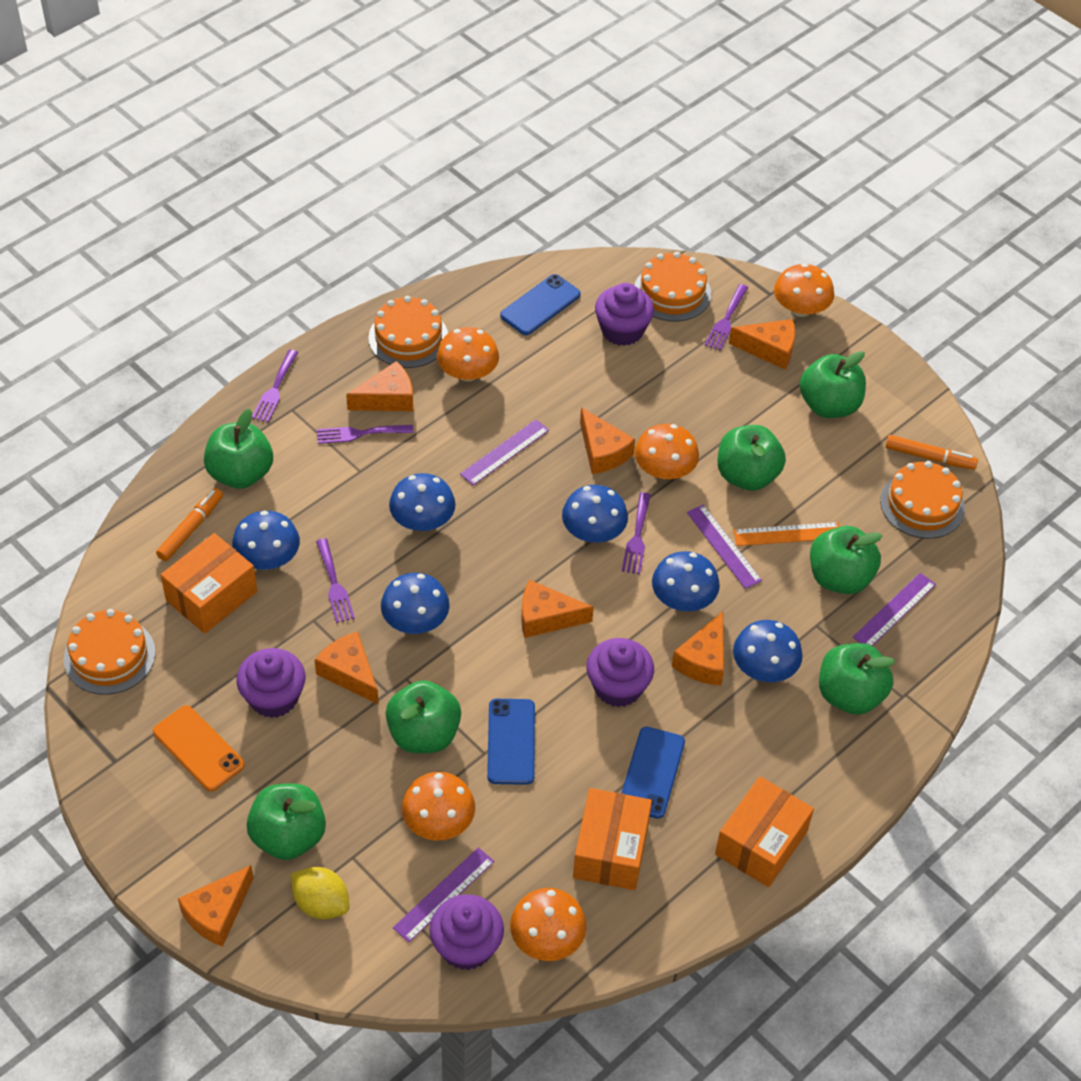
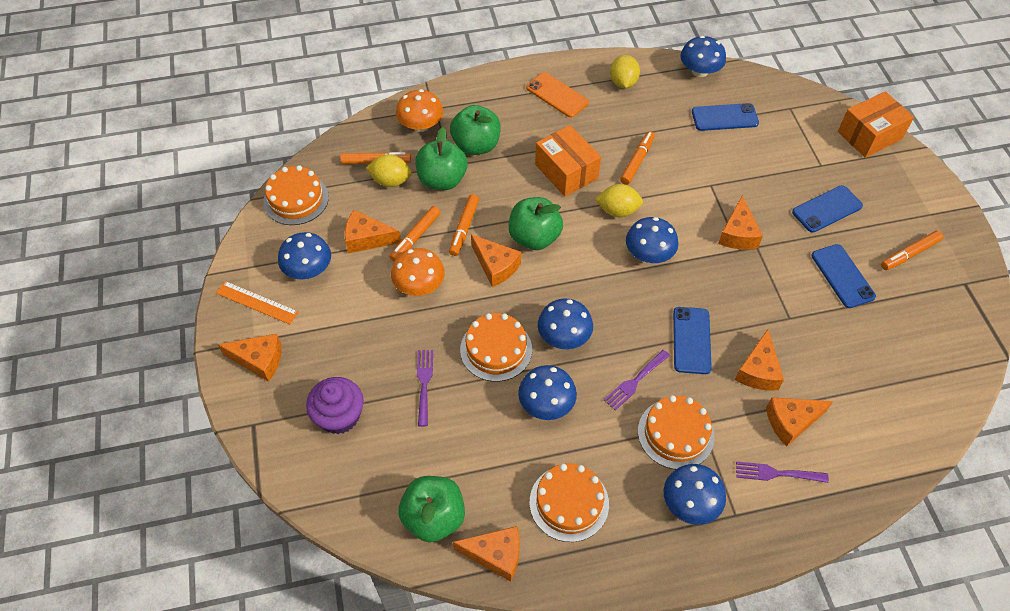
blue phone: 3 -> 4
green apple: 7 -> 4
orange box: 3 -> 2
orange marker: 2 -> 5
orange mushroom: 5 -> 2
purple cupcake: 4 -> 1
purple fork: 5 -> 3
purple ruler: 4 -> 0
yellow lemon: 1 -> 3

